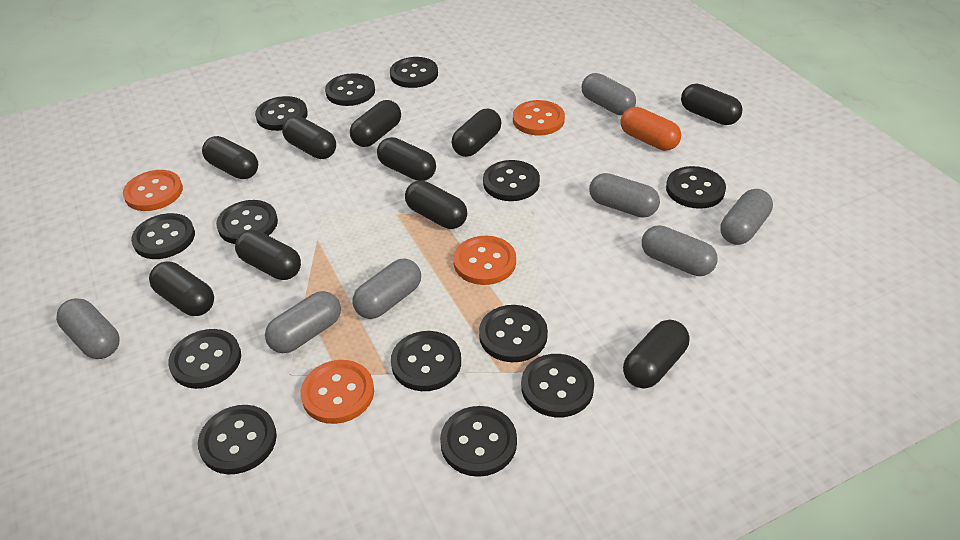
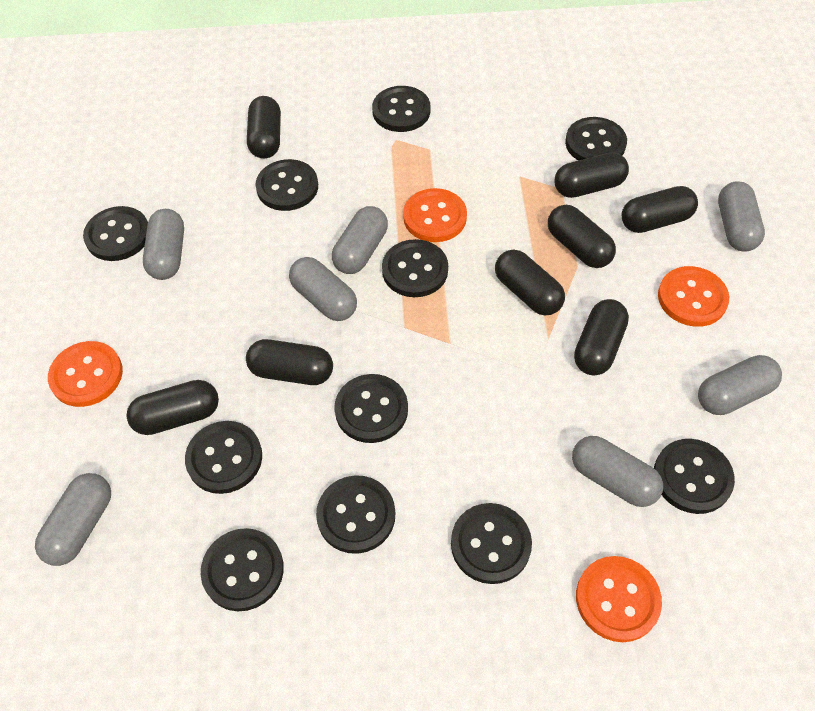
black button: 13 -> 11
black capsule: 10 -> 8
orange capsule: 1 -> 0

